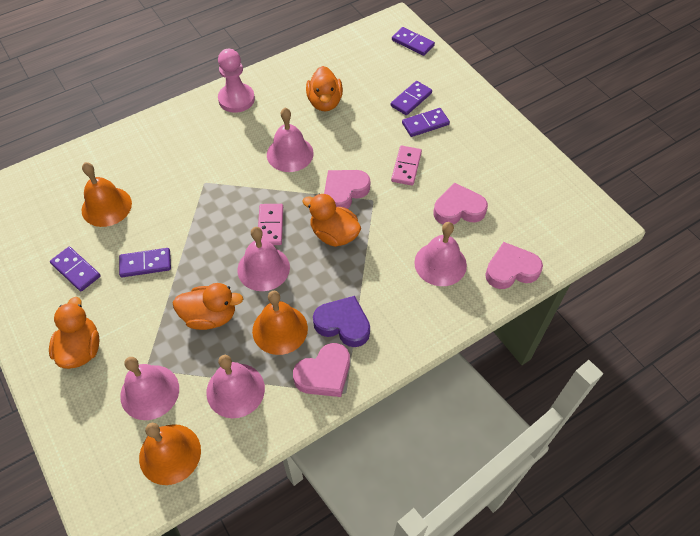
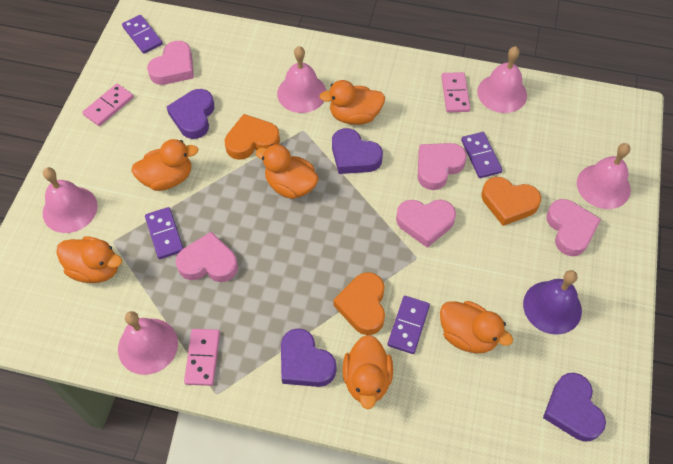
orange bell: 3 -> 0
orange duck: 4 -> 6
orange heart: 0 -> 3
pink domino: 2 -> 3
pink heart: 4 -> 5
pink pawn: 1 -> 0
purple bell: 0 -> 1
purple domino: 5 -> 4
purple heart: 1 -> 4

